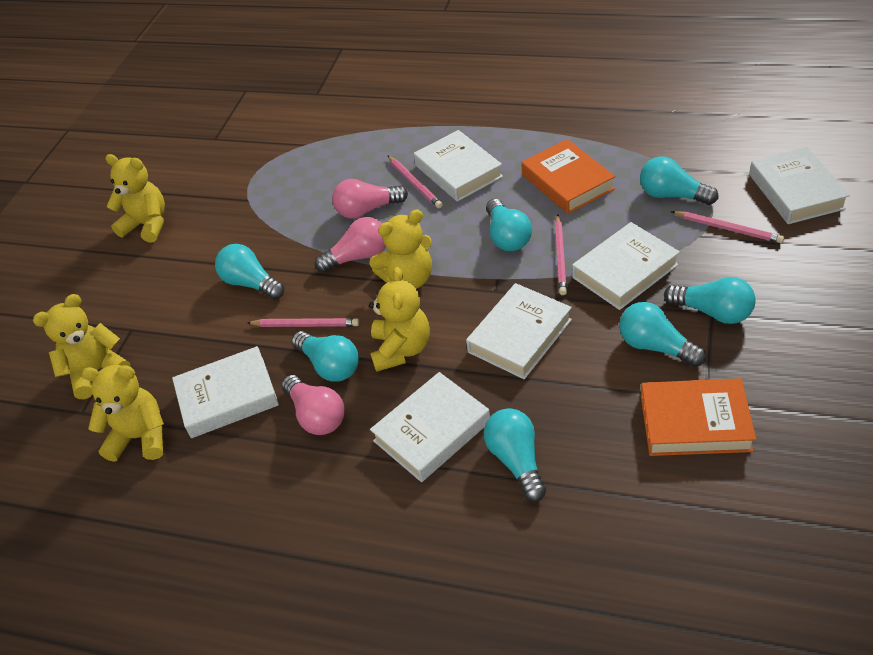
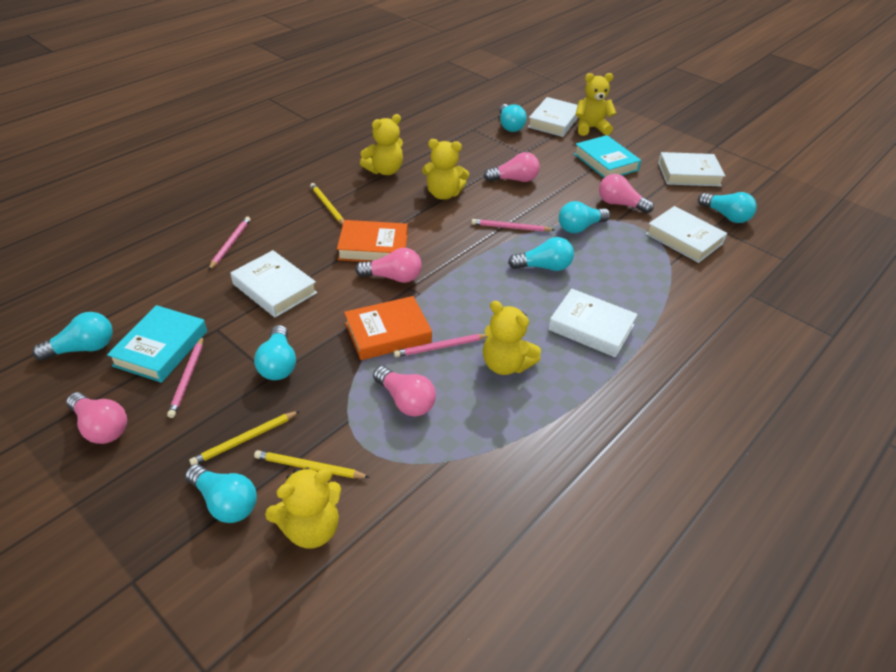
pink light bulb: 3 -> 5
turquoise book: 0 -> 2
white book: 6 -> 5
yellow pencil: 0 -> 3

